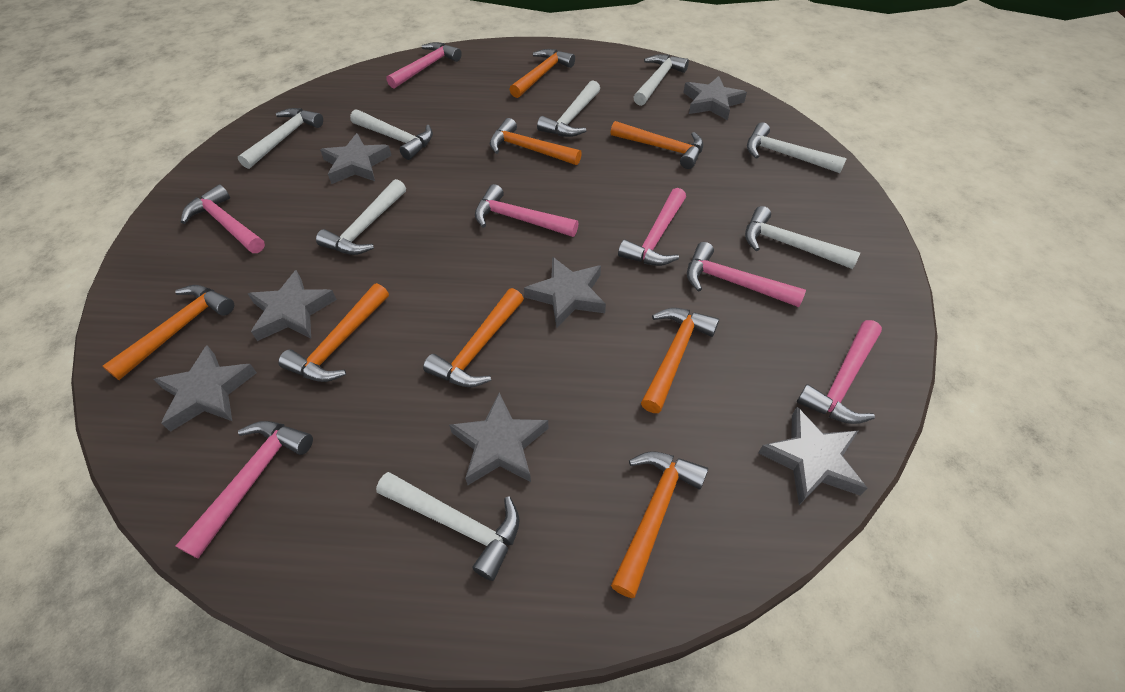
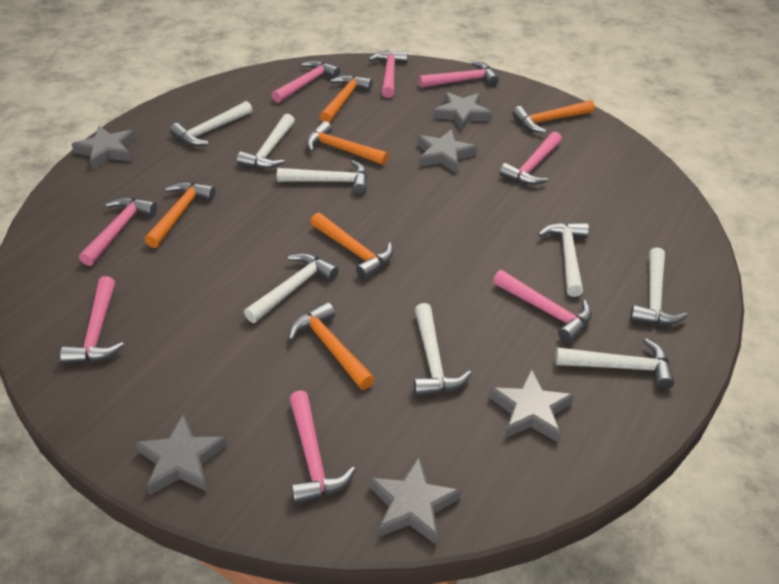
grey star: 7 -> 6
orange hammer: 8 -> 6
pink hammer: 7 -> 8

